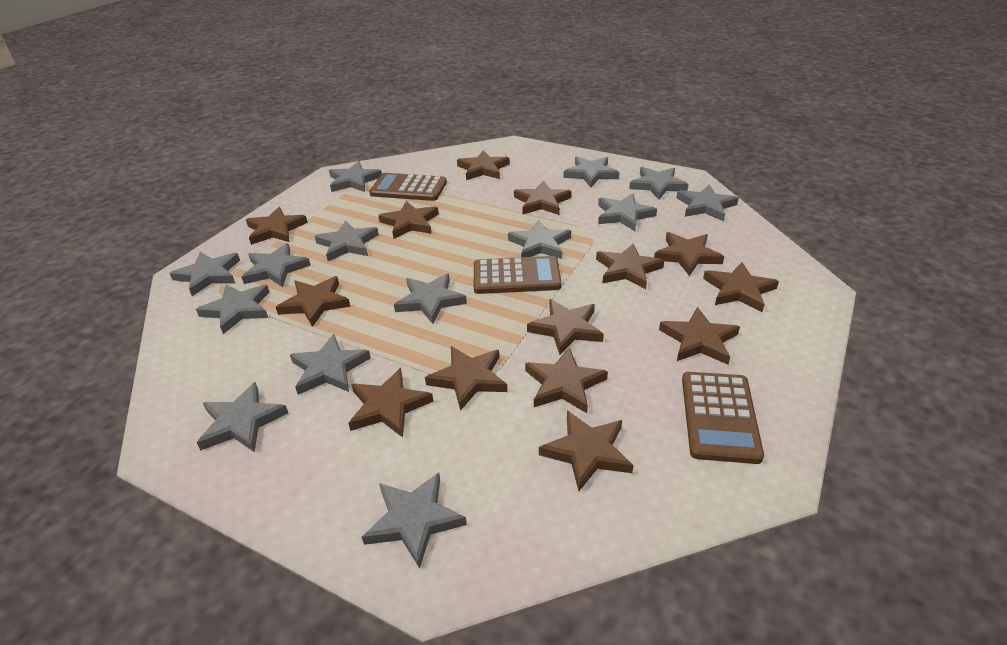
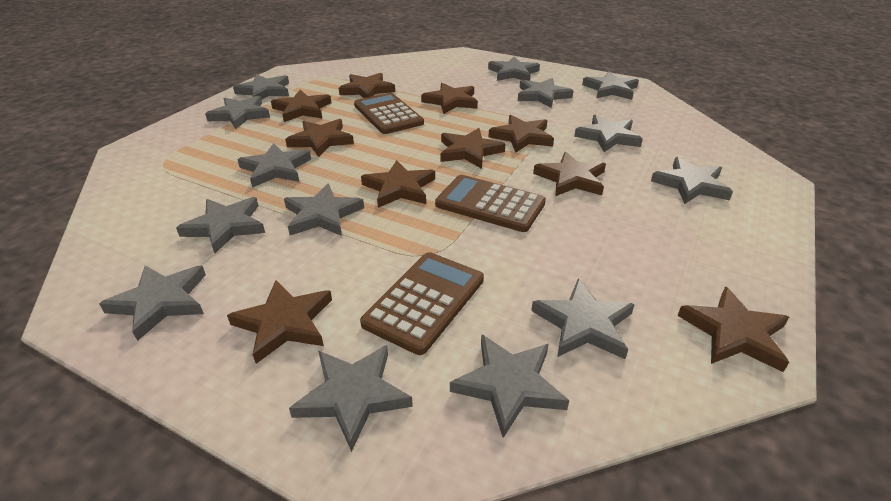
brown star: 14 -> 10

